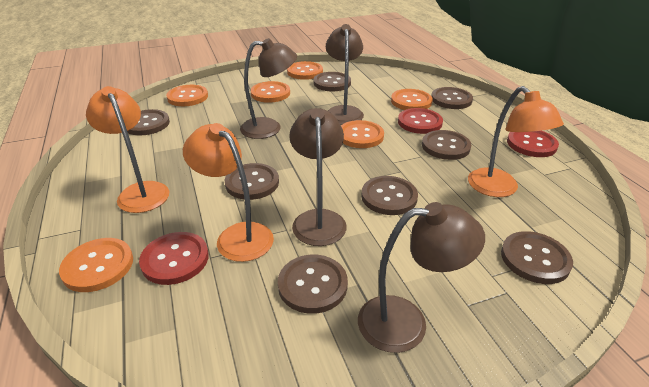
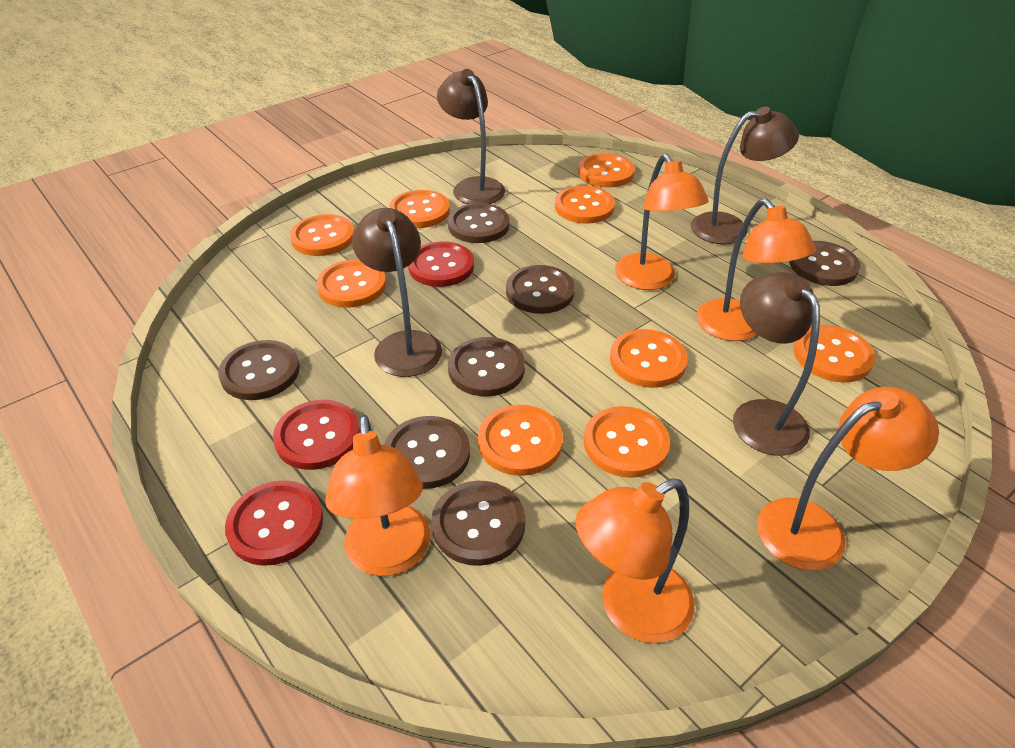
brown button: 8 -> 7
orange button: 6 -> 9
orange lamp: 3 -> 5

